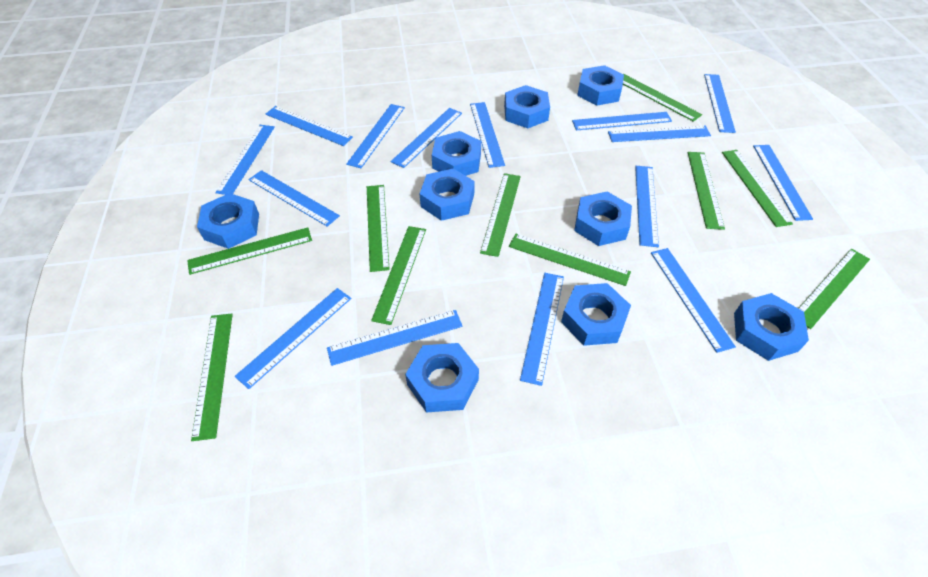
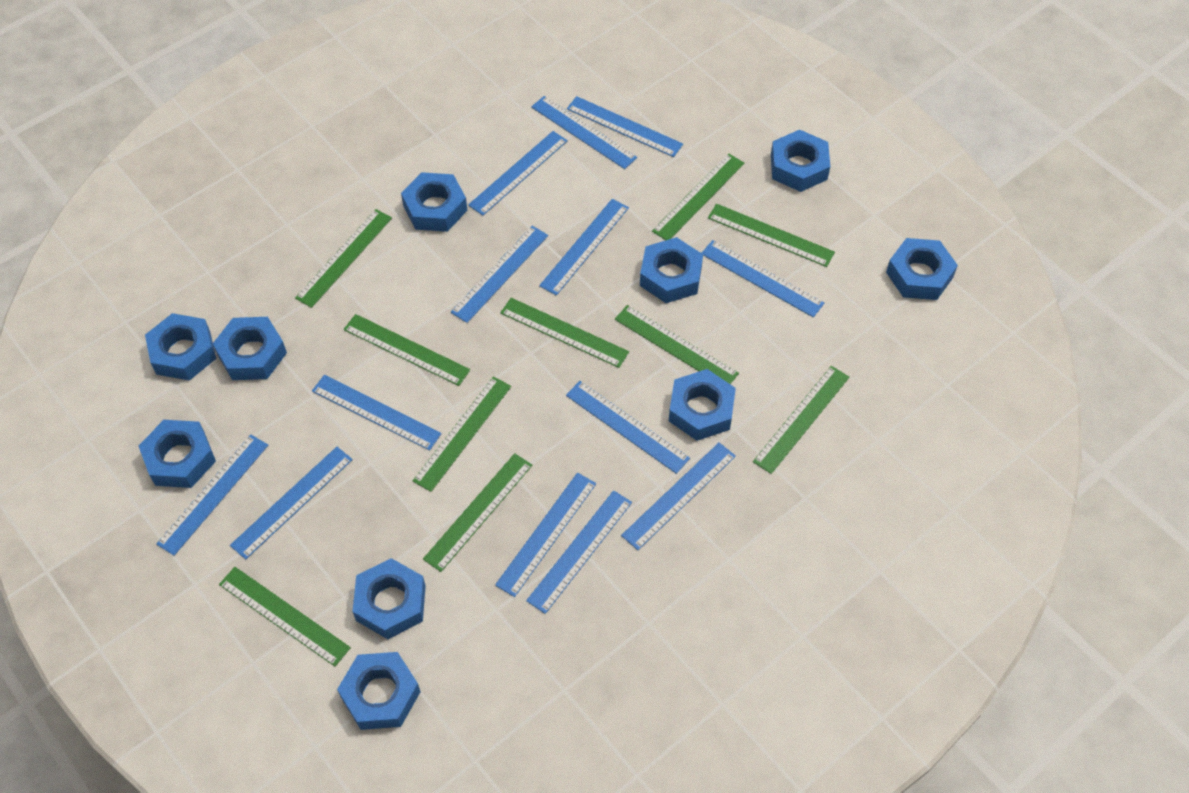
blue nut: 9 -> 10
blue ruler: 15 -> 13

